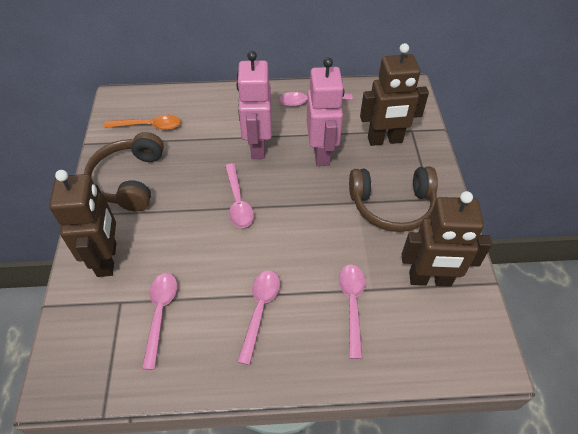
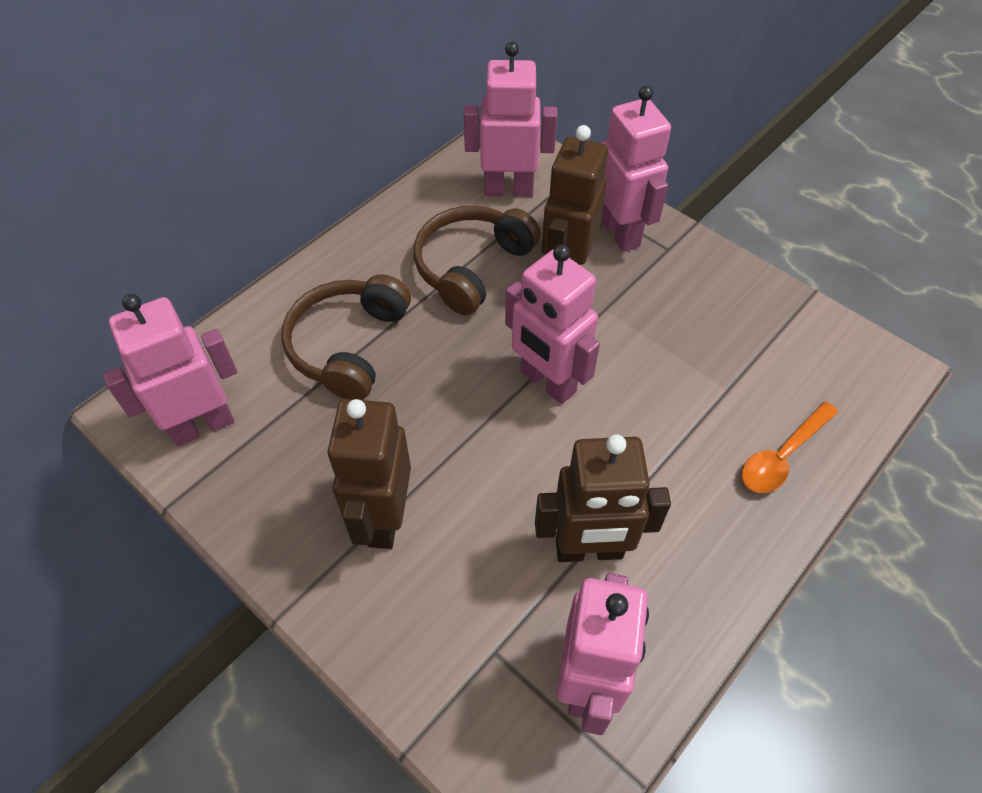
pink robot: 2 -> 5
pink spoon: 5 -> 0

